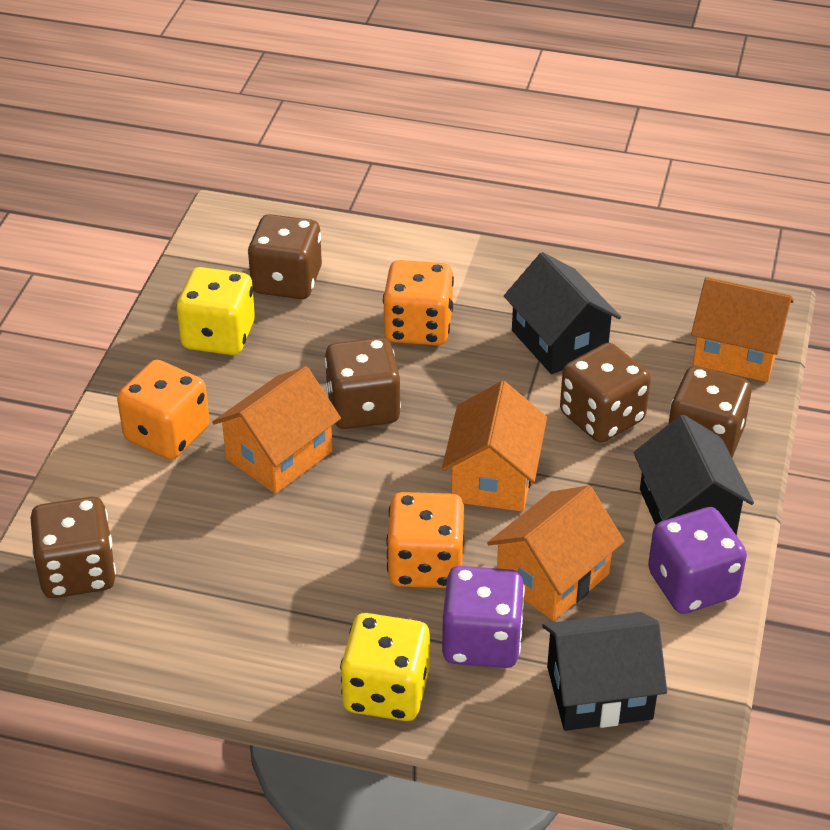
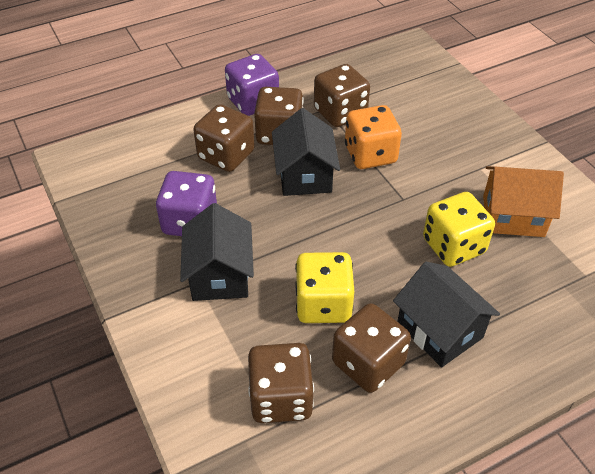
orange dice: 3 -> 1
orange house: 4 -> 1

